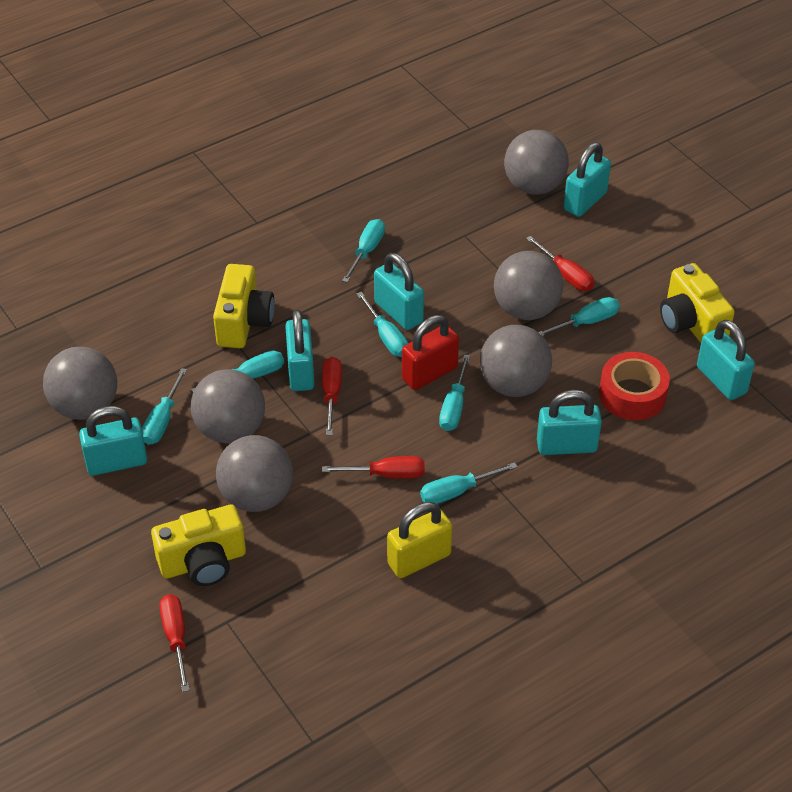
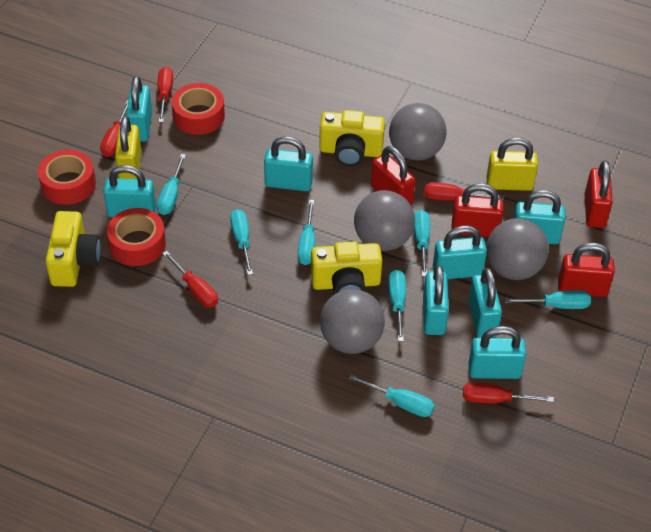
grey ball: 6 -> 4
red padlock: 1 -> 4
red screwdriver: 4 -> 5
red tape: 1 -> 3
turquoise padlock: 6 -> 8
yellow padlock: 1 -> 2

